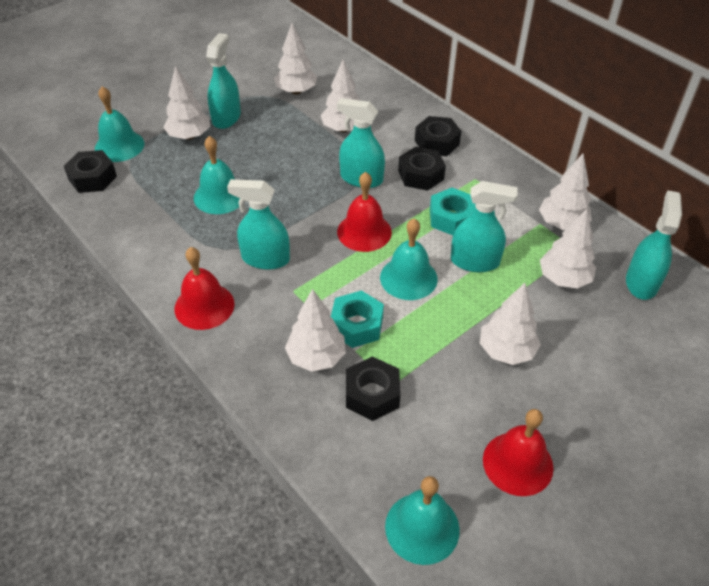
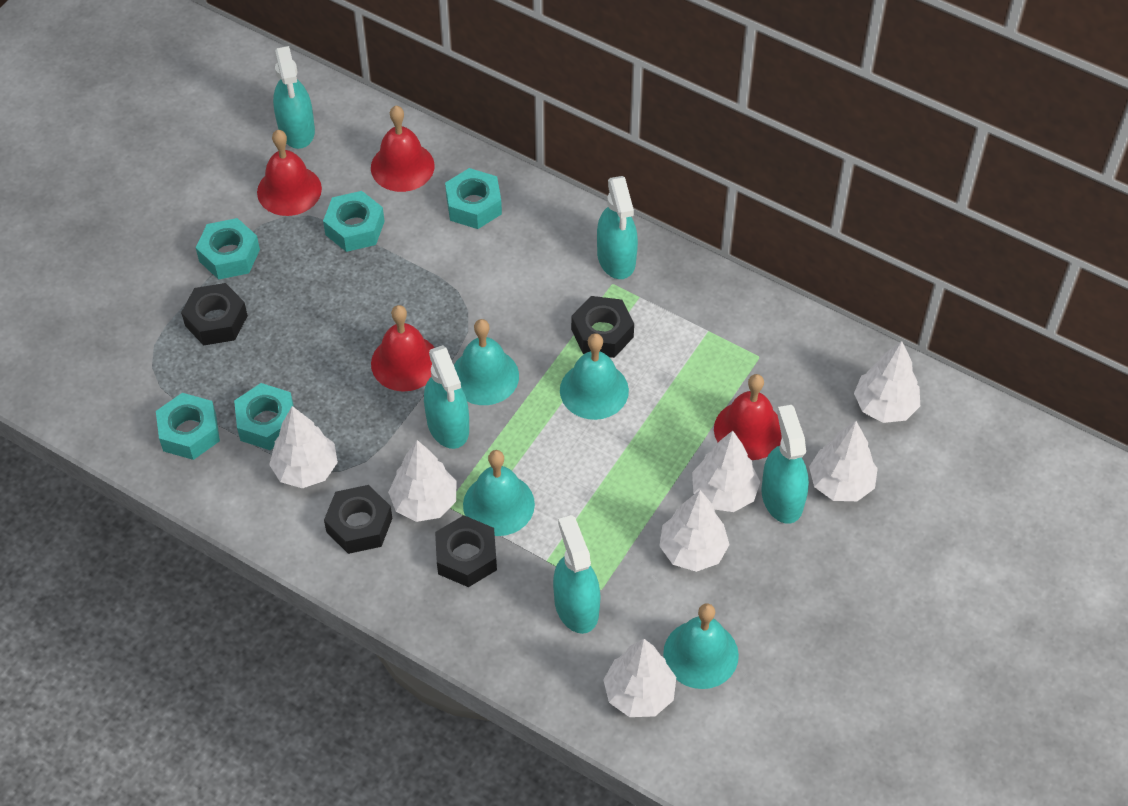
red bell: 3 -> 4
turquoise nut: 2 -> 5

